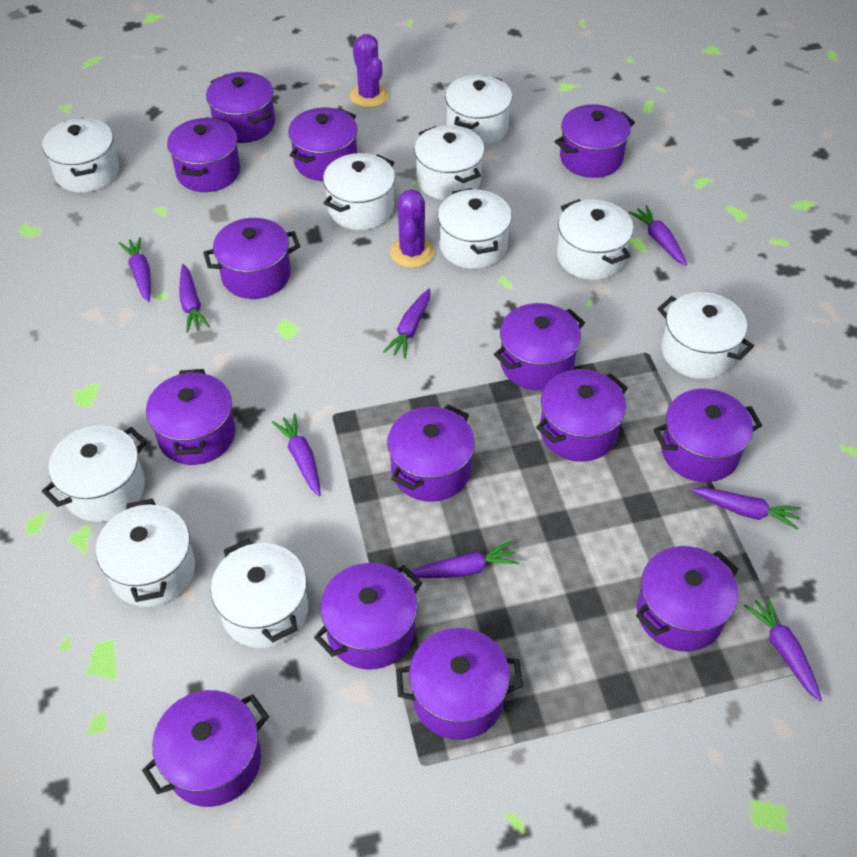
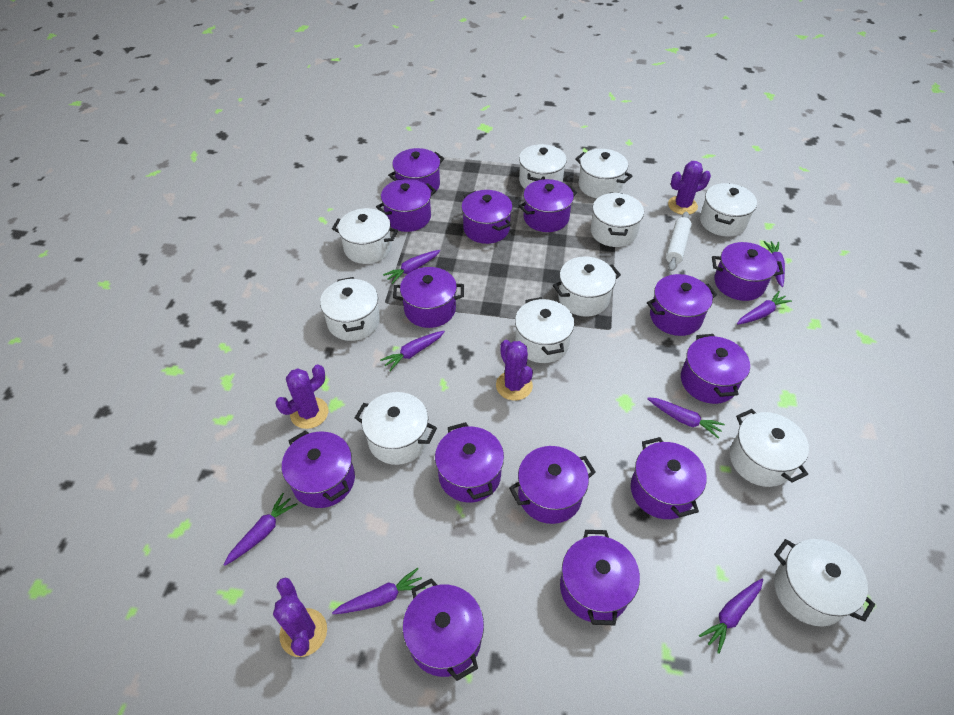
purple cactus: 2 -> 4
white pot: 10 -> 11
white rolling pin: 0 -> 1

